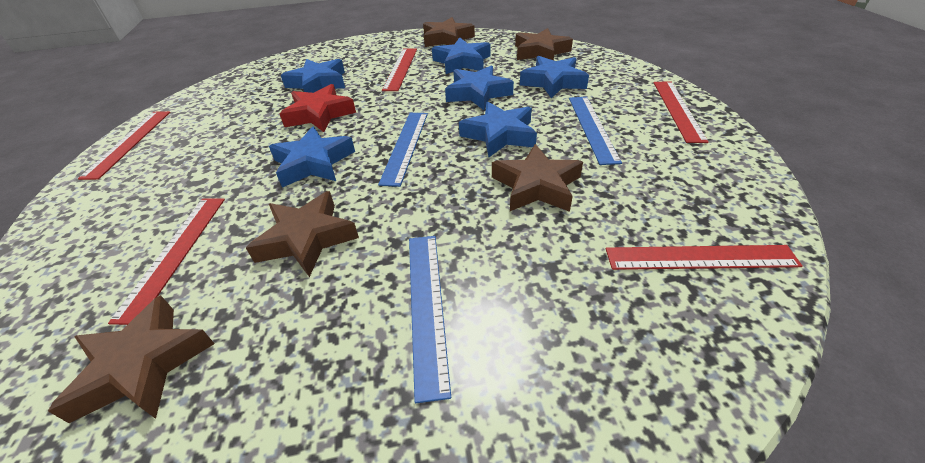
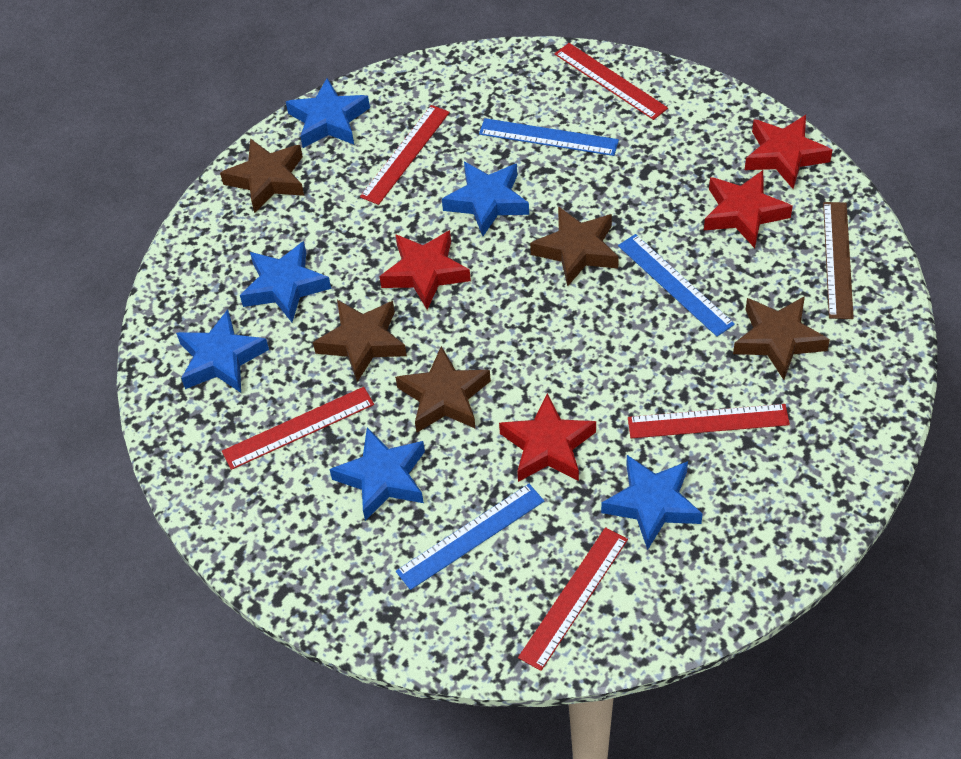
brown ruler: 0 -> 1
red star: 1 -> 4

